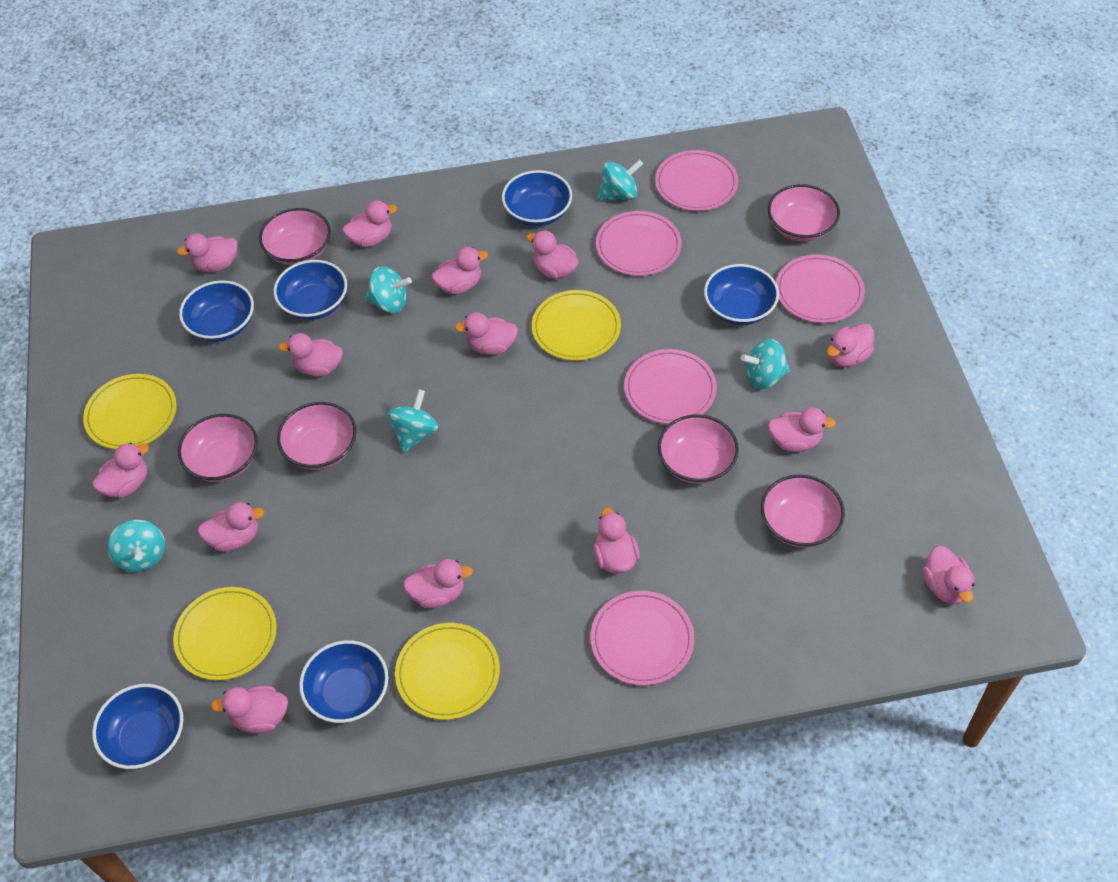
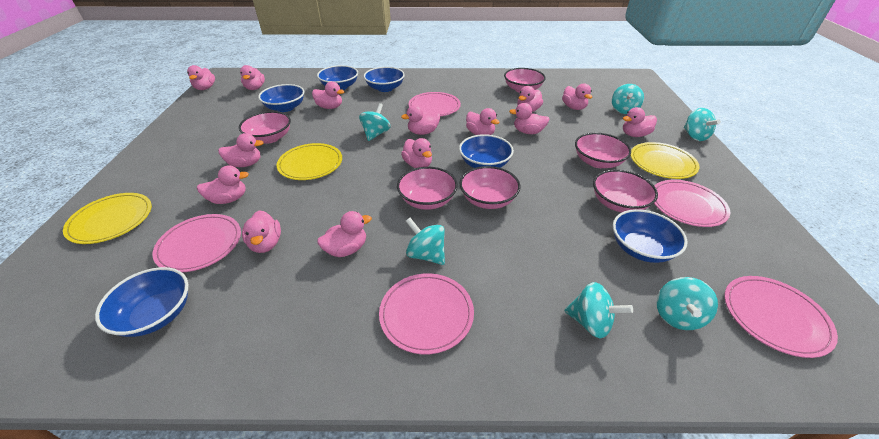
turquoise spinning top: 5 -> 6
yellow plate: 4 -> 3

